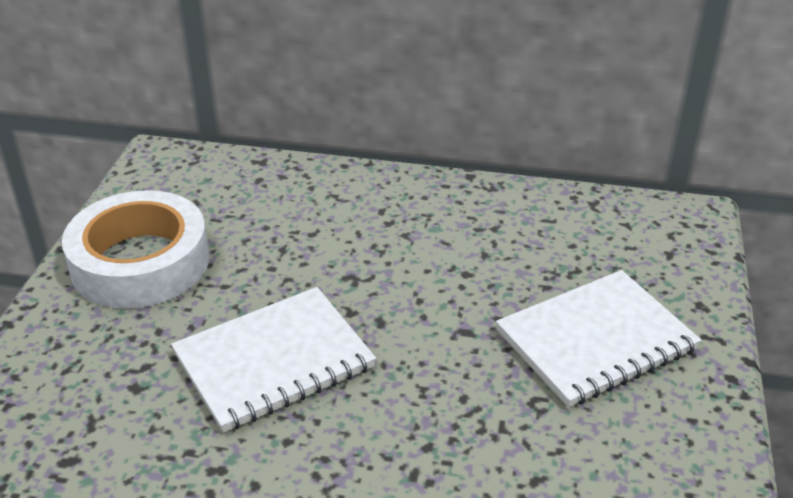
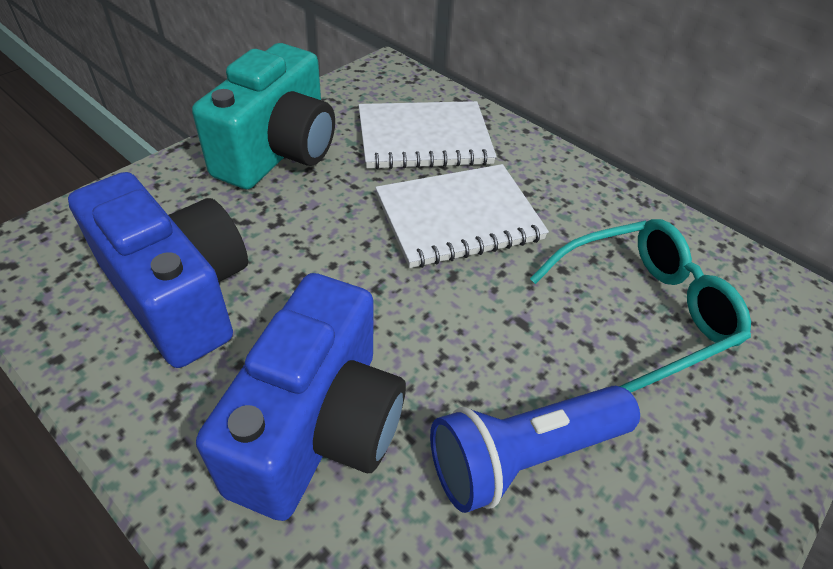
blue camera: 0 -> 2
blue flashlight: 0 -> 1
turquoise camera: 0 -> 1
turquoise glasses: 0 -> 1
white tape: 1 -> 0

